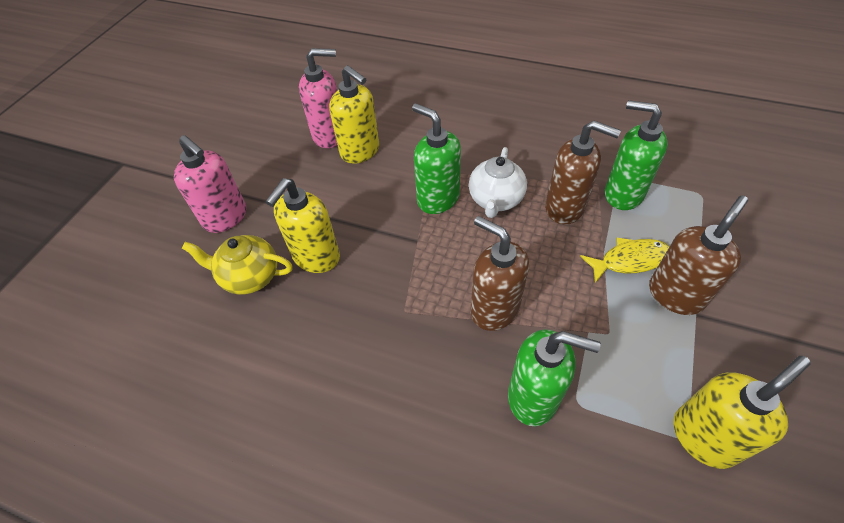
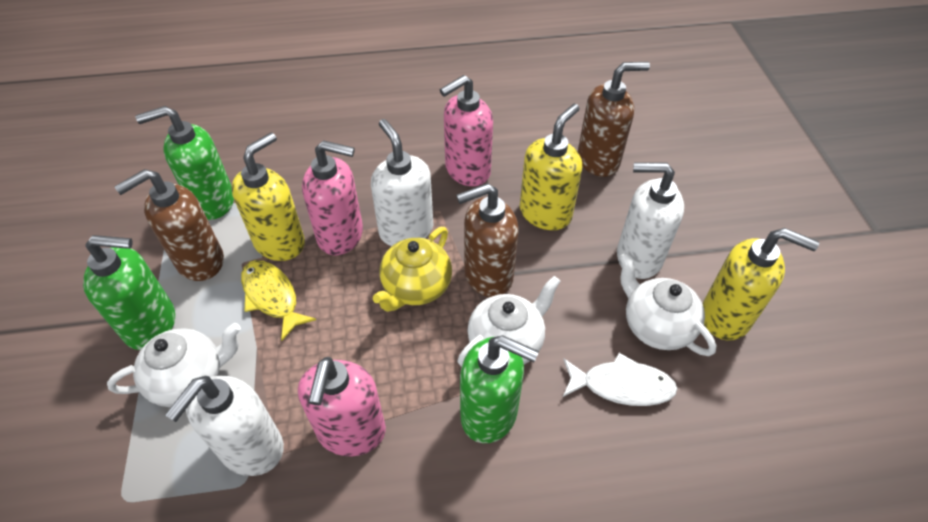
pink soap dispenser: 2 -> 3
white fish: 0 -> 1
white soap dispenser: 0 -> 3
white teapot: 1 -> 3

